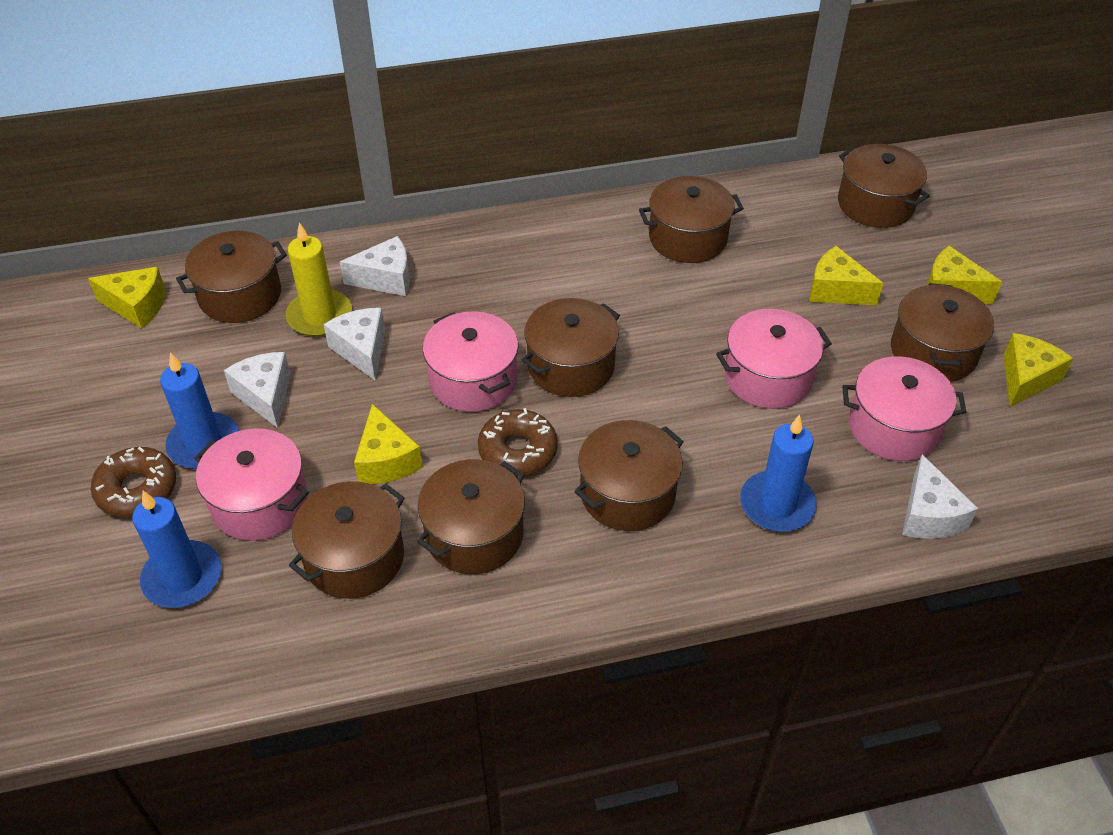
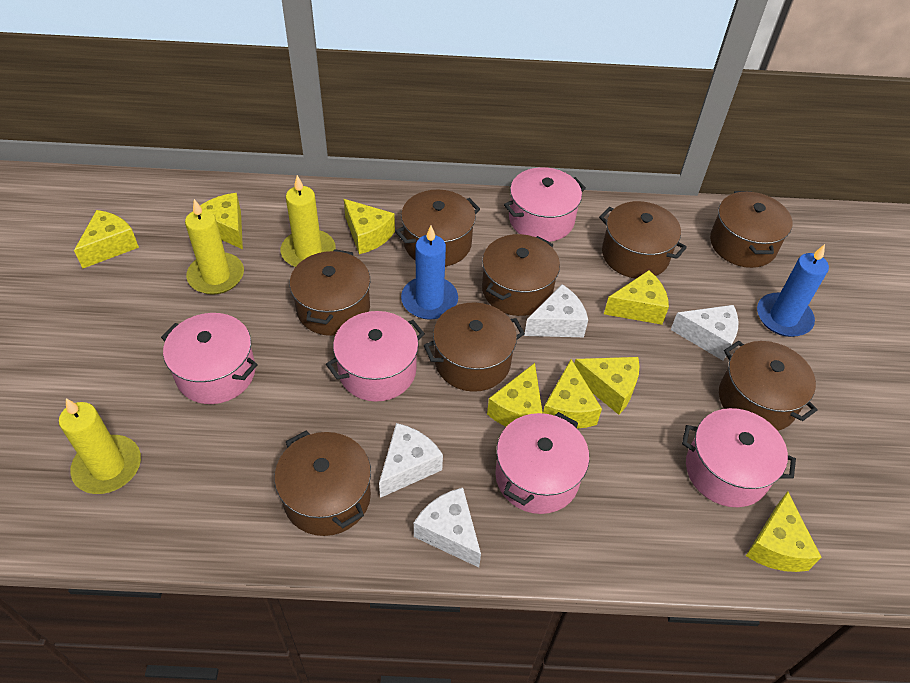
blue candle: 3 -> 2
brown donut: 2 -> 0
pink pot: 4 -> 5
yellow candle: 1 -> 3
yellow cheese: 5 -> 8

